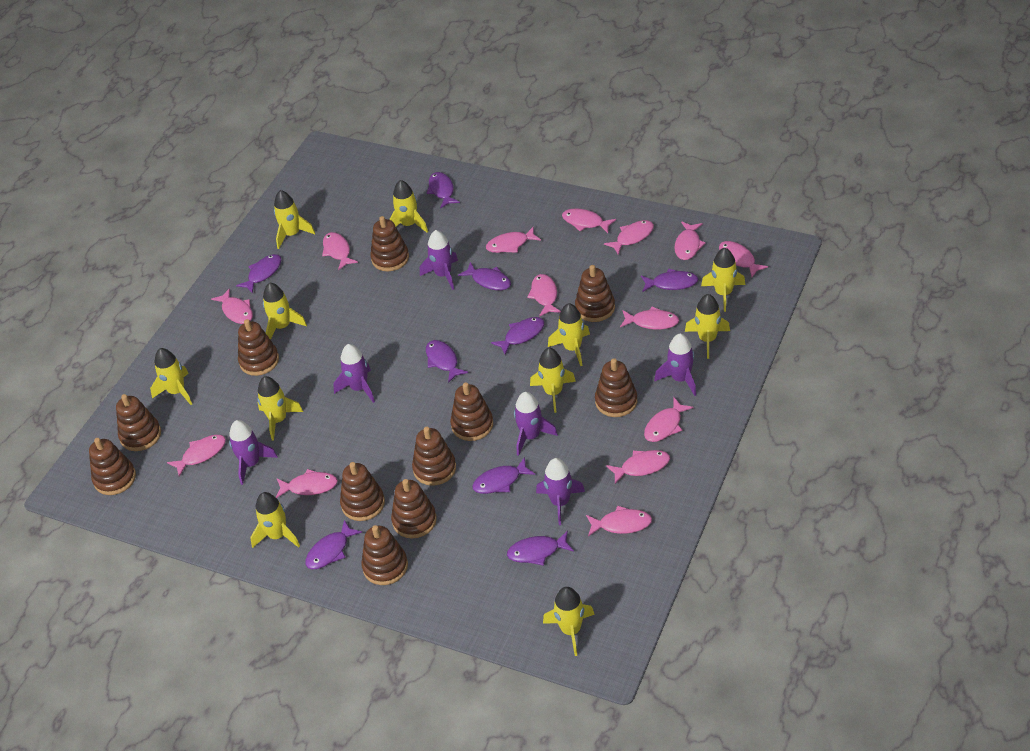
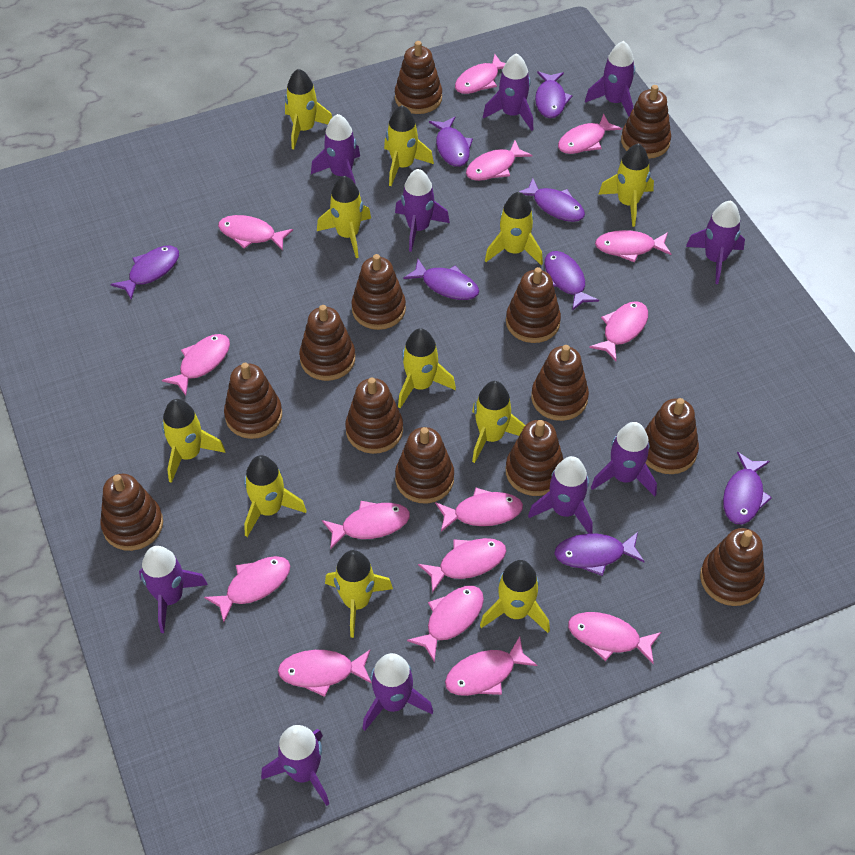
brown stacking toy: 11 -> 13
pink fish: 14 -> 15
purple fish: 9 -> 8
purple rocket: 6 -> 10

